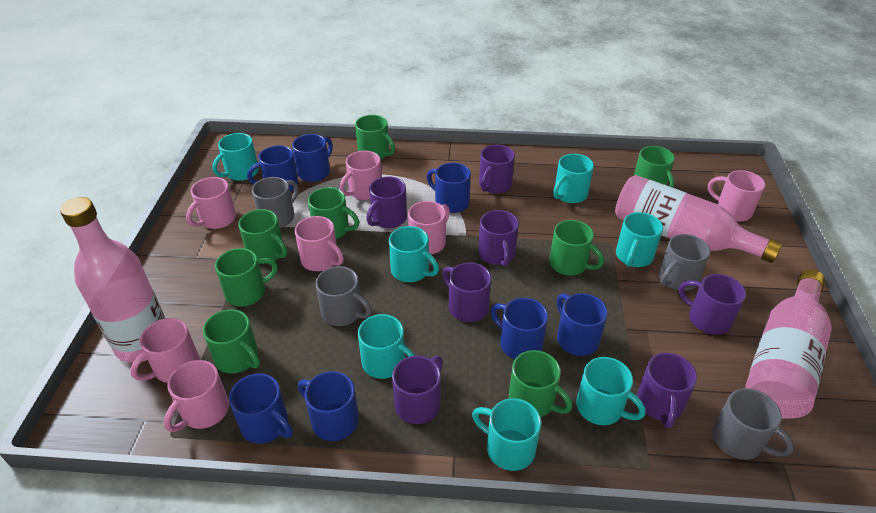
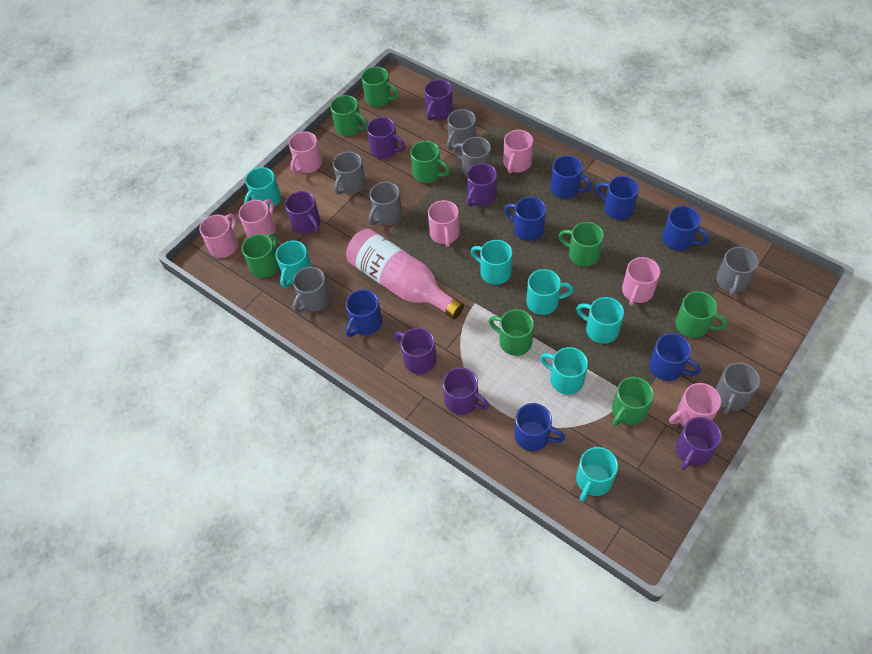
grey mug: 4 -> 7
pink bottle: 3 -> 1

